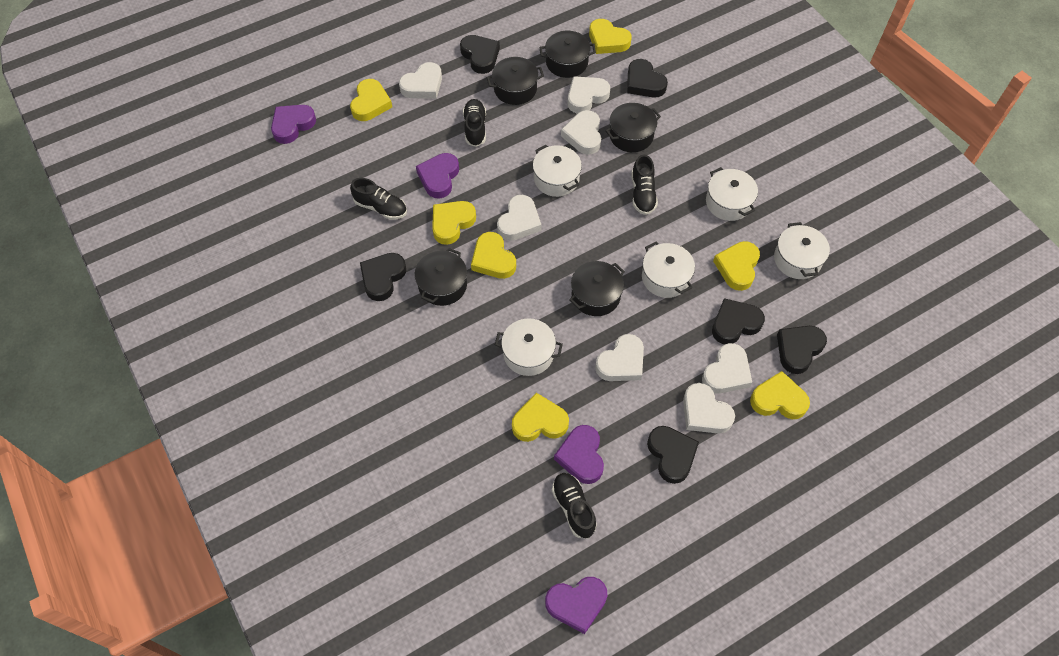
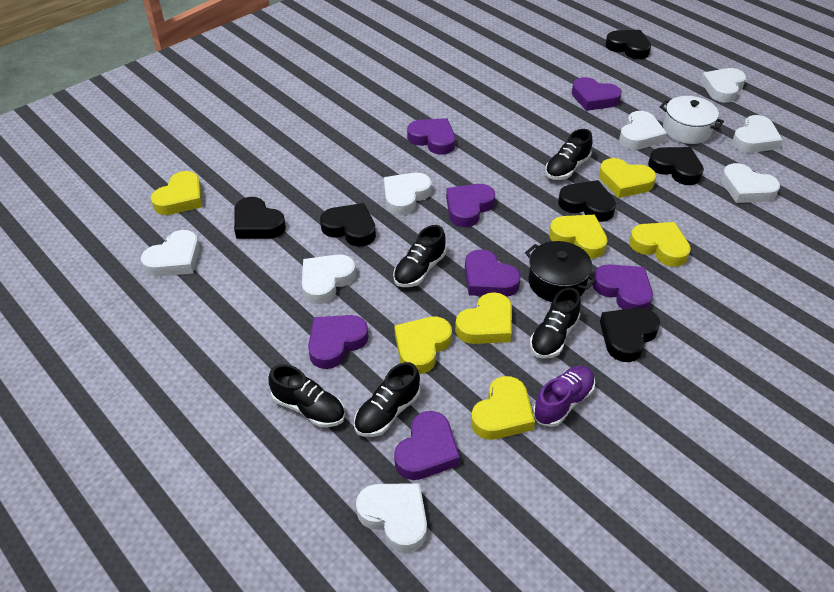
black pot: 5 -> 1
black shoe: 4 -> 5
purple heart: 4 -> 7
purple shoe: 0 -> 1
white heart: 7 -> 8
white pot: 5 -> 1

